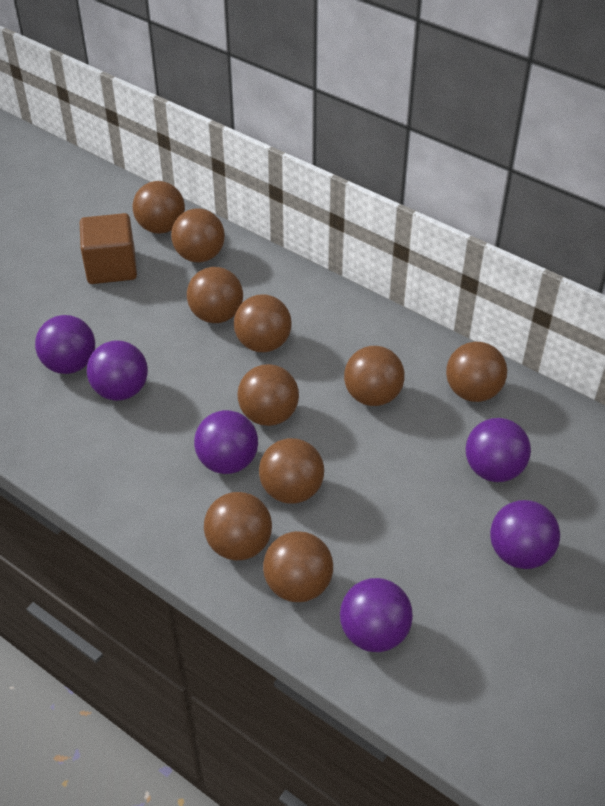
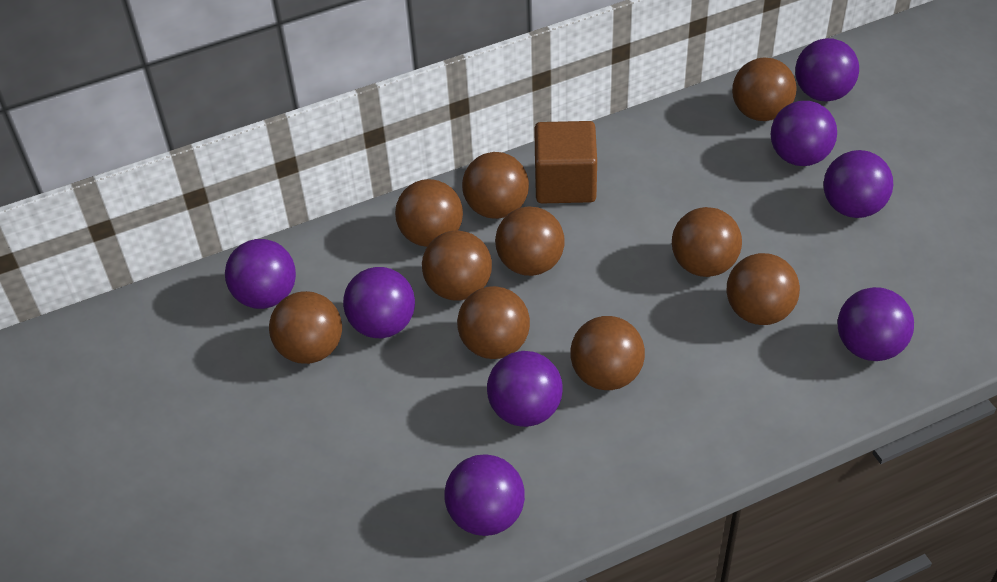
purple ball: 6 -> 8

